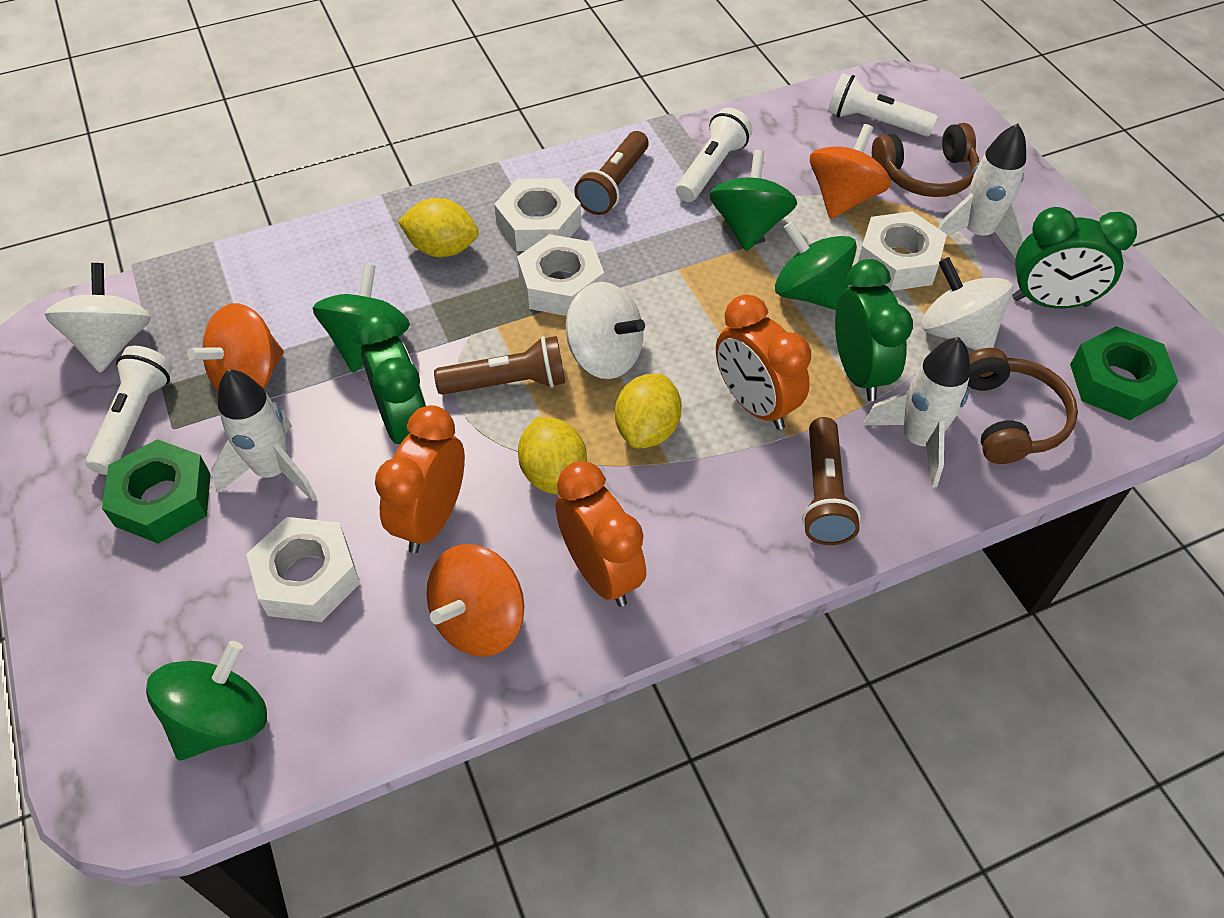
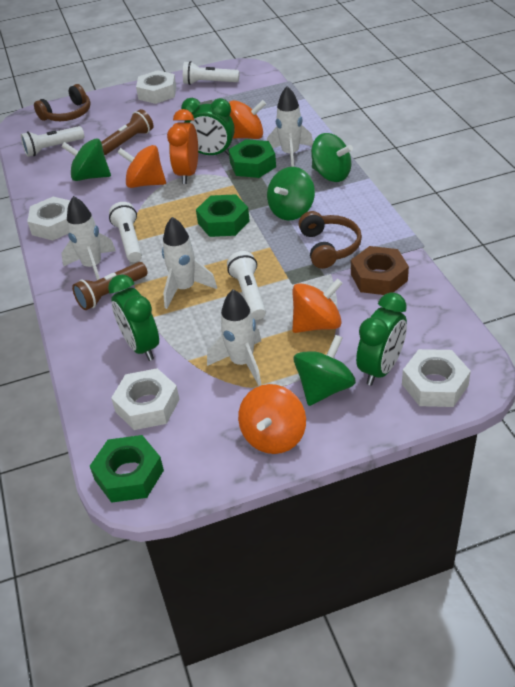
brown flashlight: 3 -> 2
brown nut: 0 -> 1
green nut: 2 -> 3
orange clock: 3 -> 1
orange spinning top: 3 -> 4
white flashlight: 3 -> 4
white rocket: 3 -> 4
white spinning top: 3 -> 0
yellow lemon: 3 -> 0

